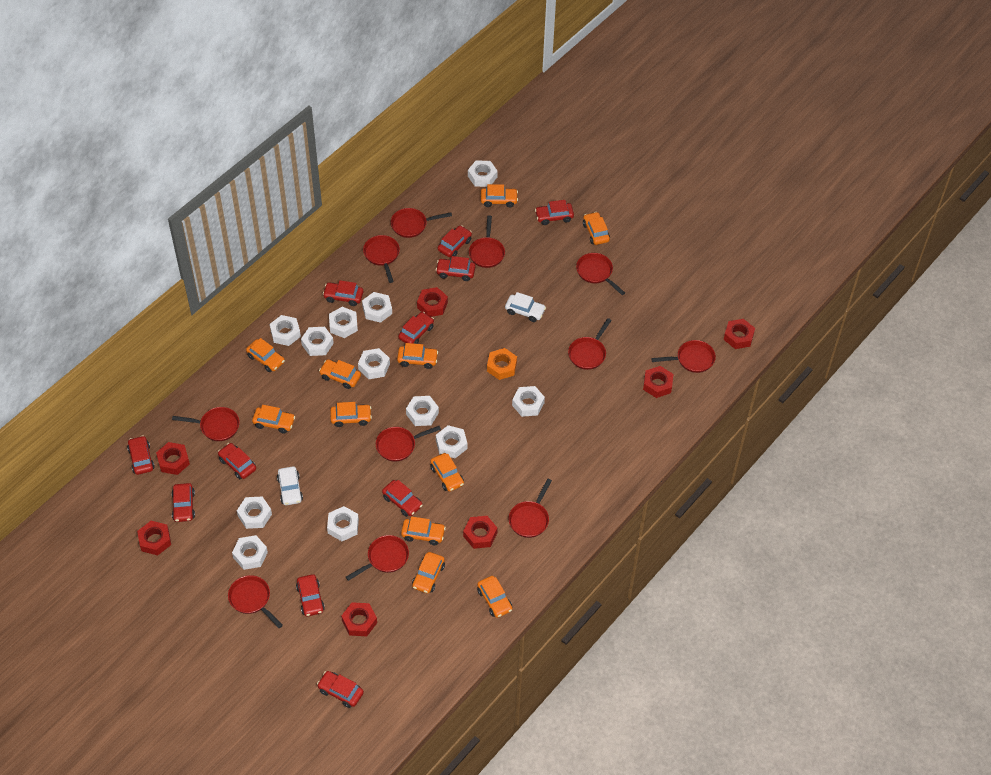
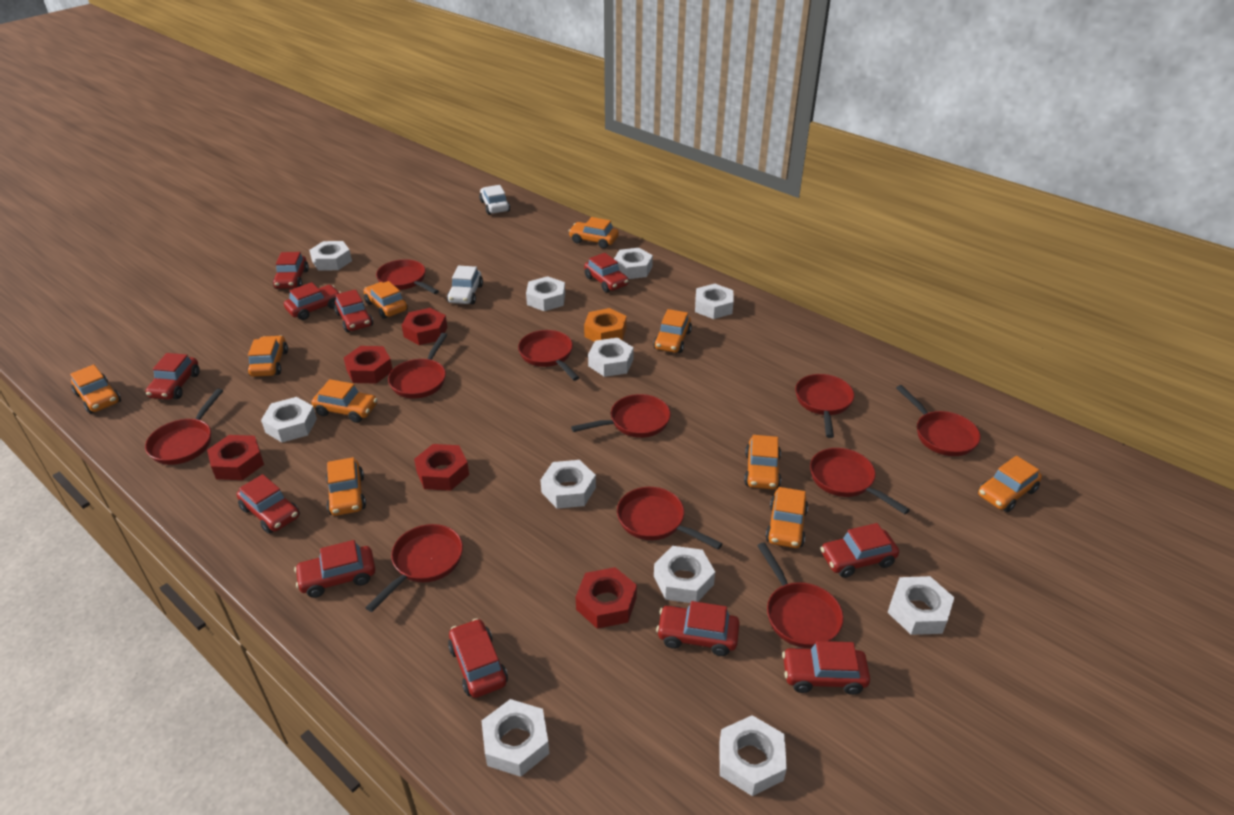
orange car: 11 -> 10
red nut: 7 -> 5
white nut: 12 -> 11

